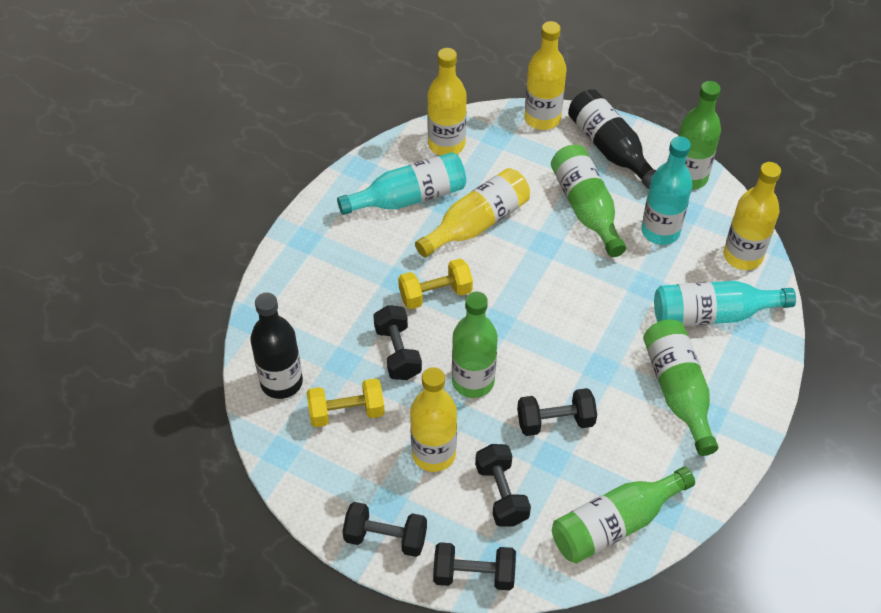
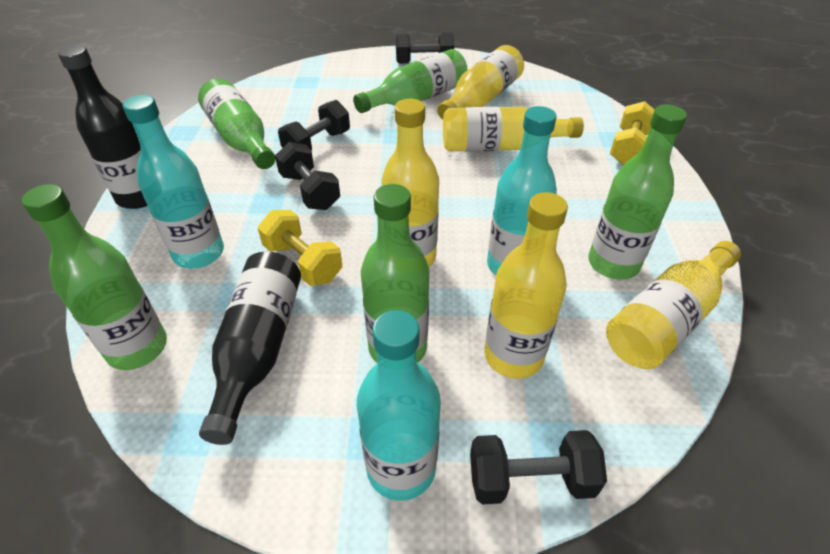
black dumbbell: 5 -> 4

